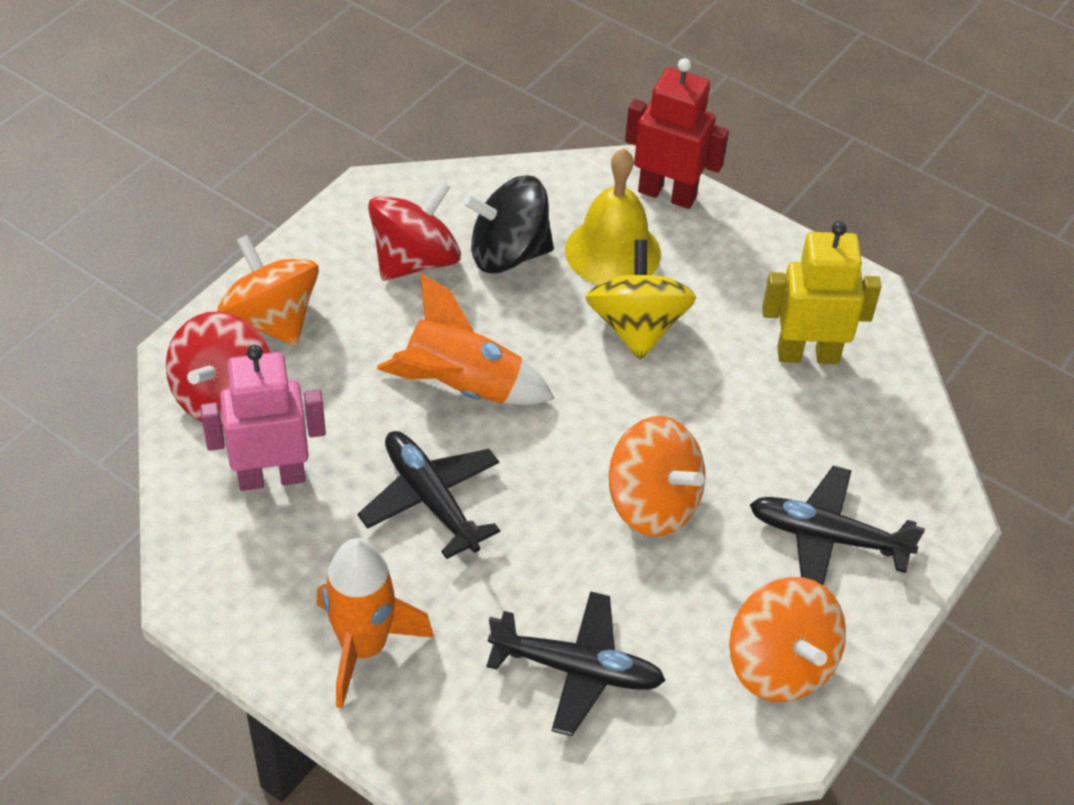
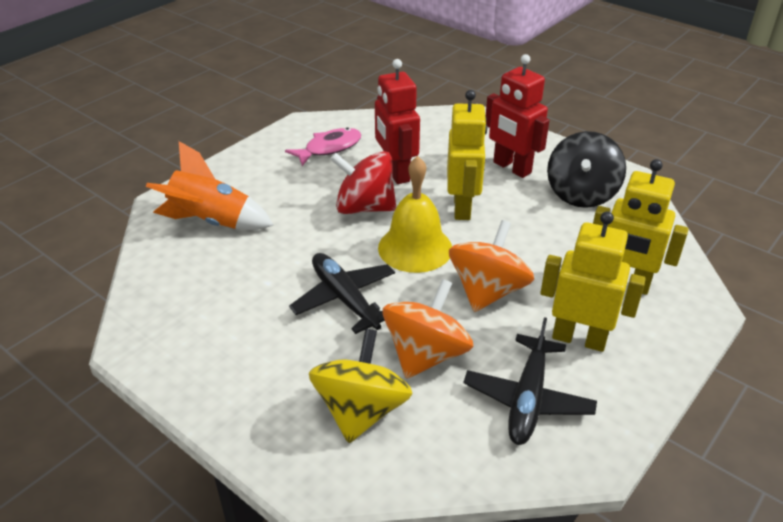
black plane: 3 -> 2
orange rocket: 2 -> 1
orange spinning top: 3 -> 2
pink fish: 0 -> 1
pink robot: 1 -> 0
red robot: 1 -> 2
red spinning top: 2 -> 1
yellow robot: 1 -> 3

